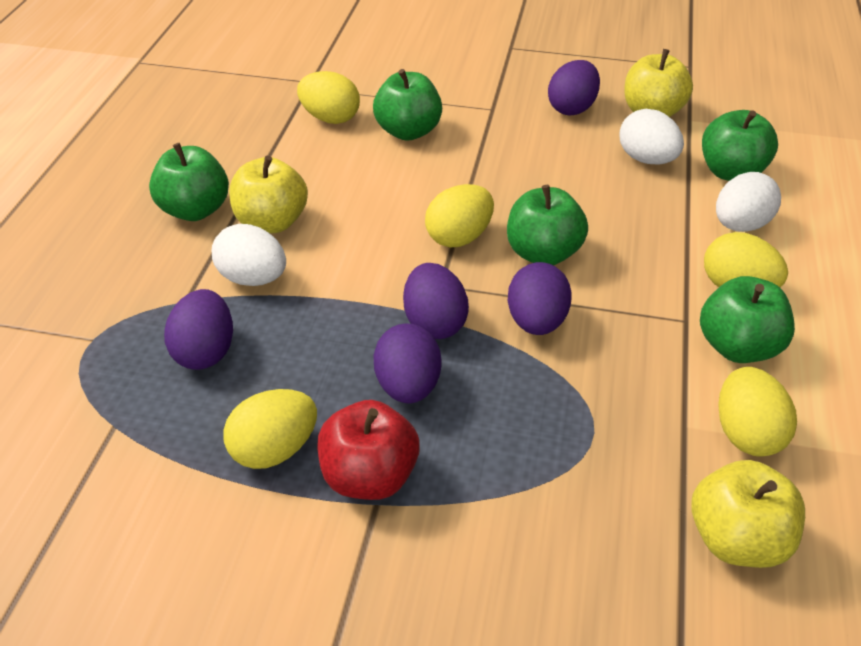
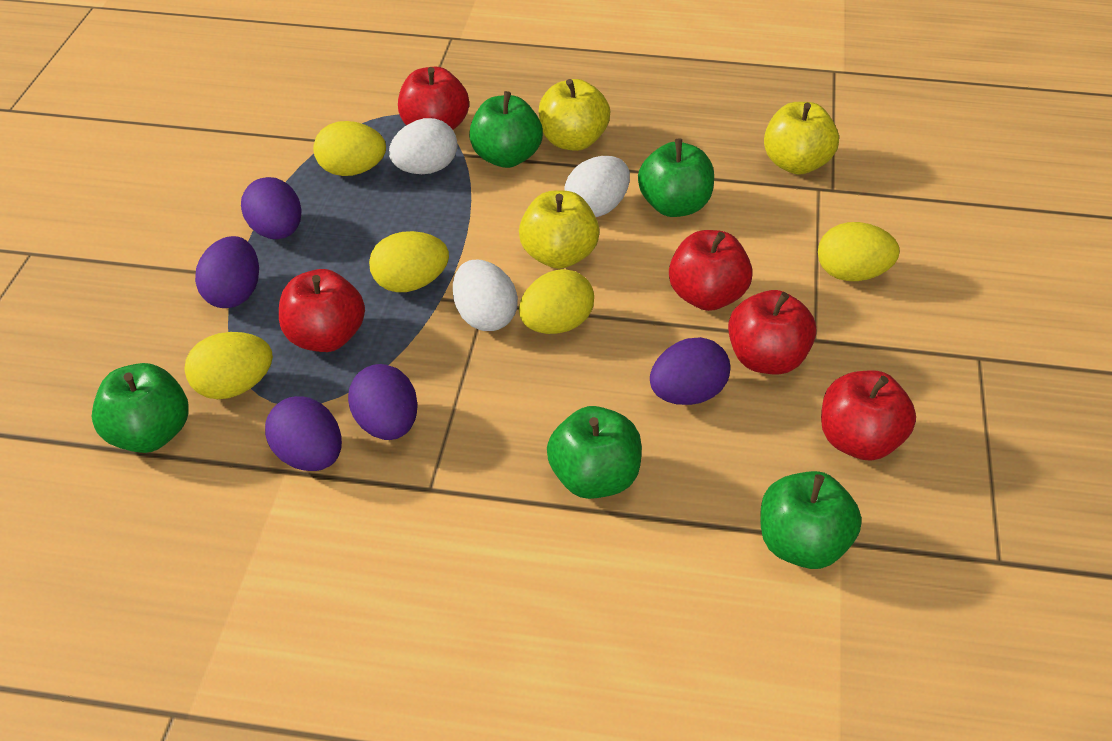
red apple: 1 -> 5

